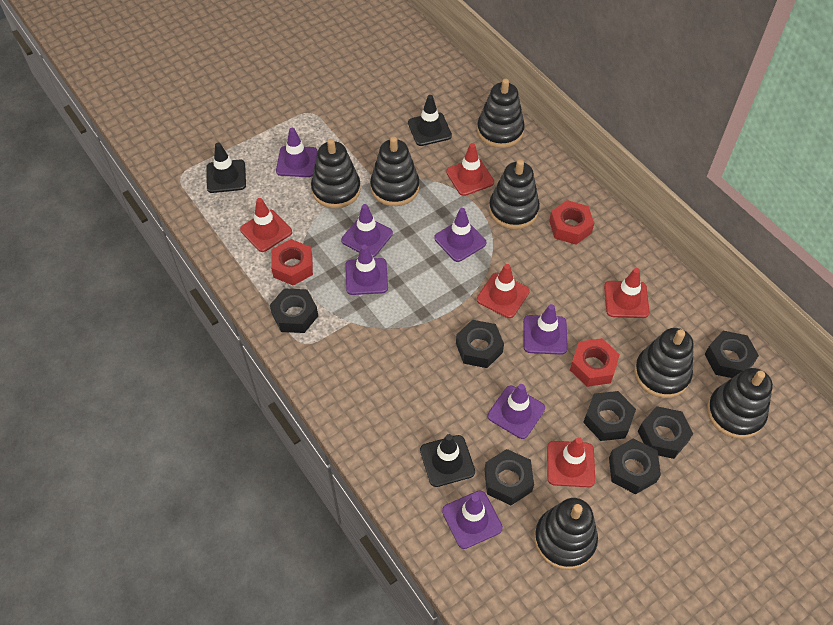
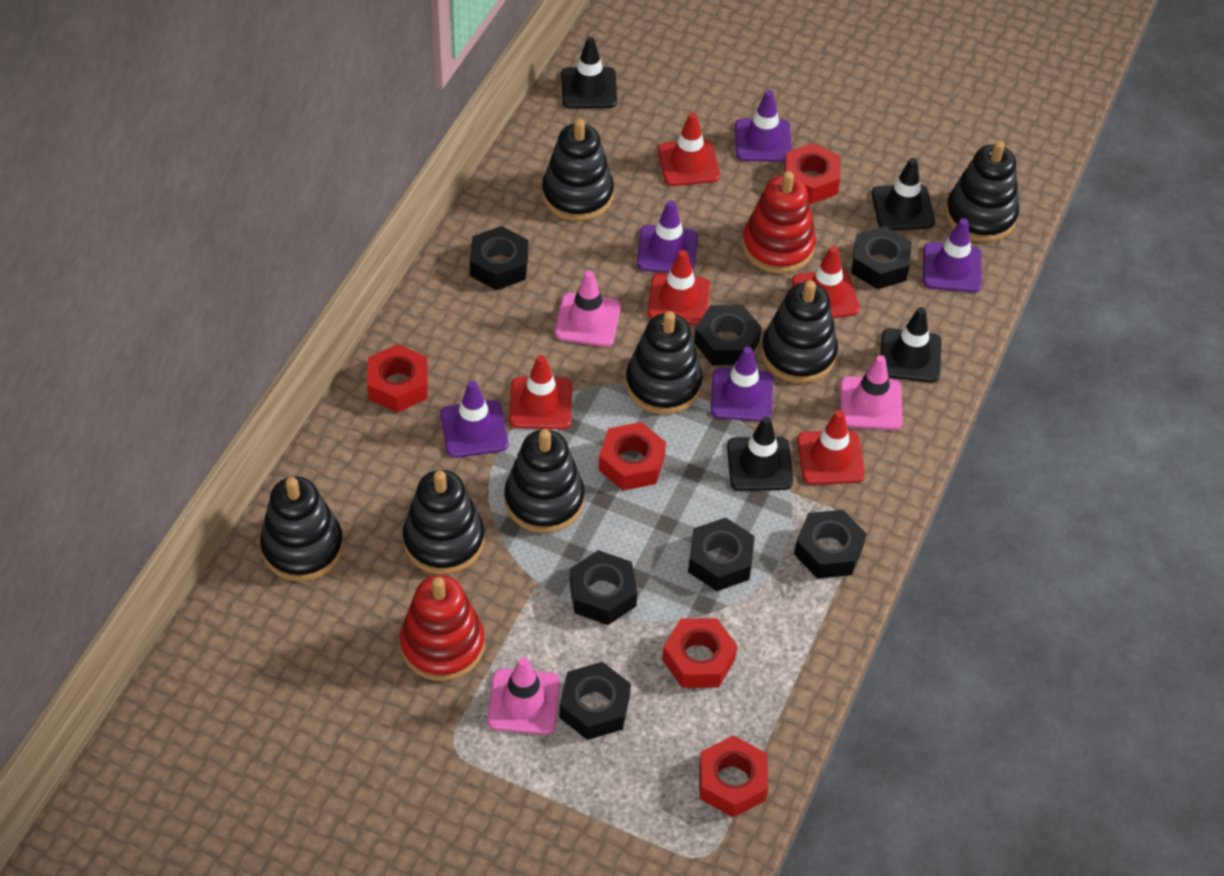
black traffic cone: 3 -> 4
pink traffic cone: 0 -> 3
purple traffic cone: 7 -> 5
red nut: 3 -> 5
red stacking toy: 0 -> 2

